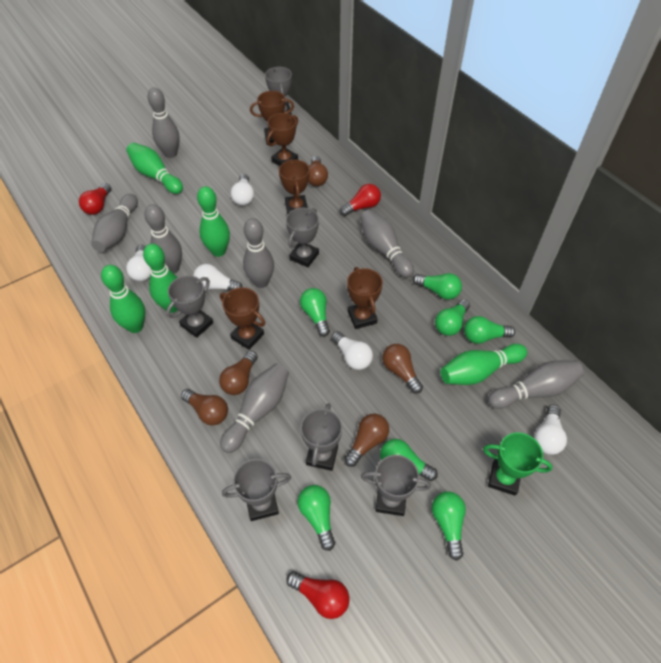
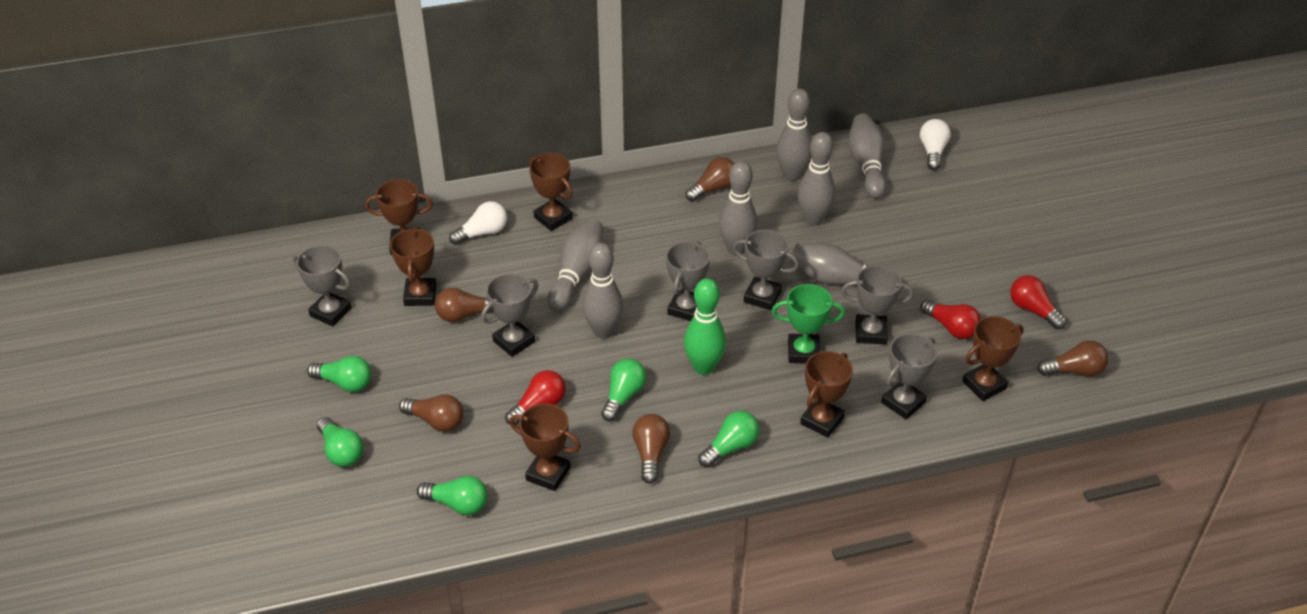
brown trophy: 5 -> 6
green bowling pin: 5 -> 1
green light bulb: 7 -> 5
white light bulb: 5 -> 2

